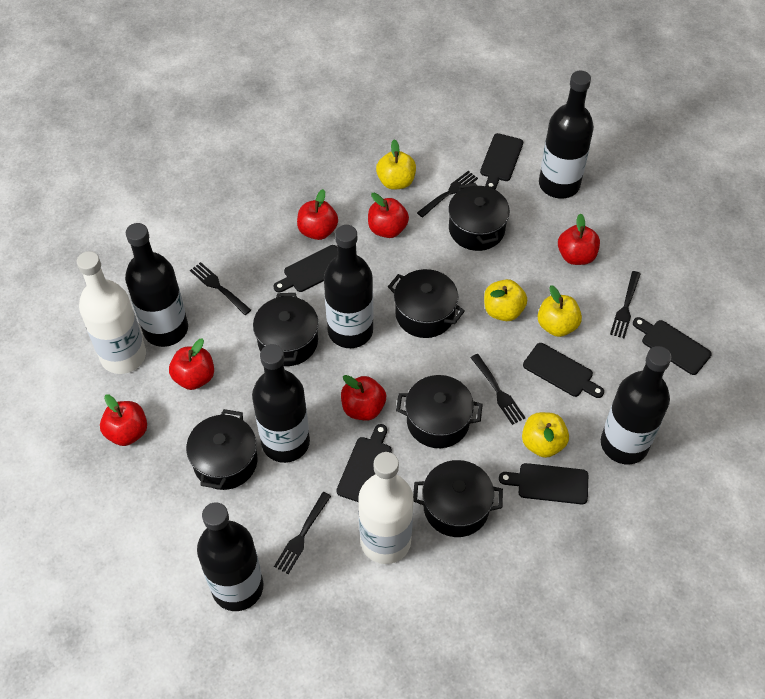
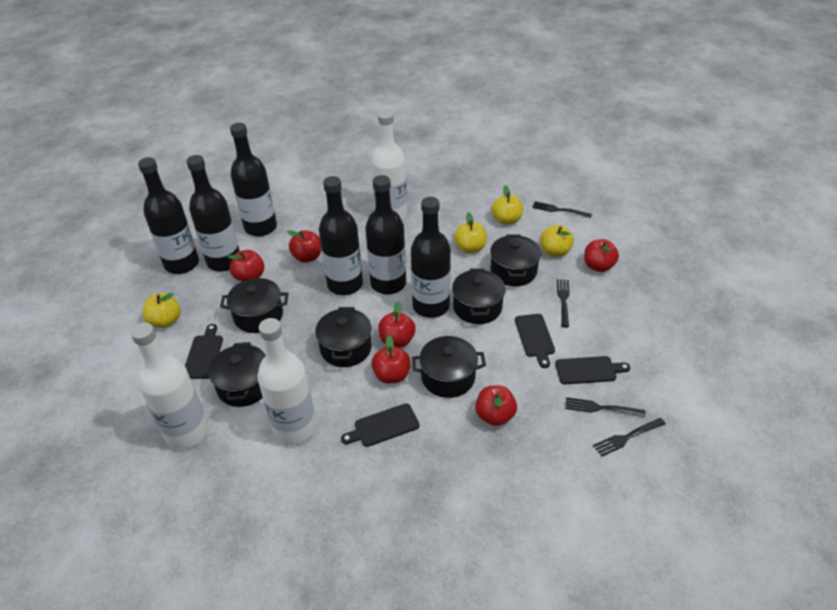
black cutting board: 6 -> 4
black fork: 5 -> 4
white bottle: 2 -> 3

